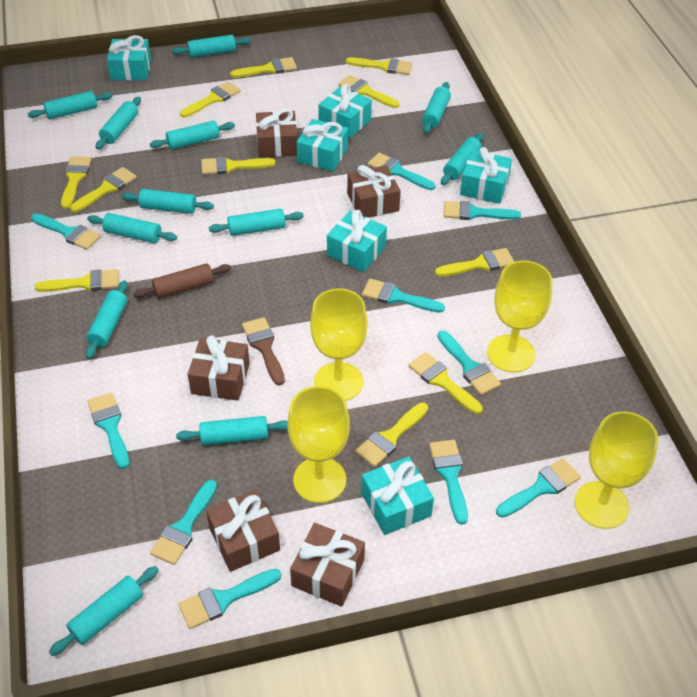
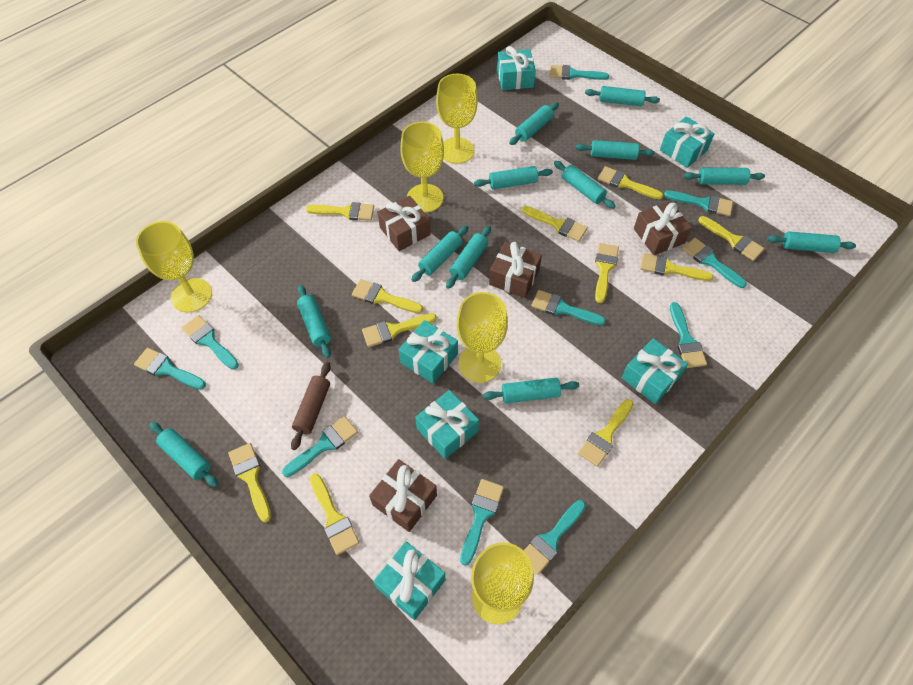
brown brush: 1 -> 0
brown gift: 5 -> 4
yellow goblet: 4 -> 5

